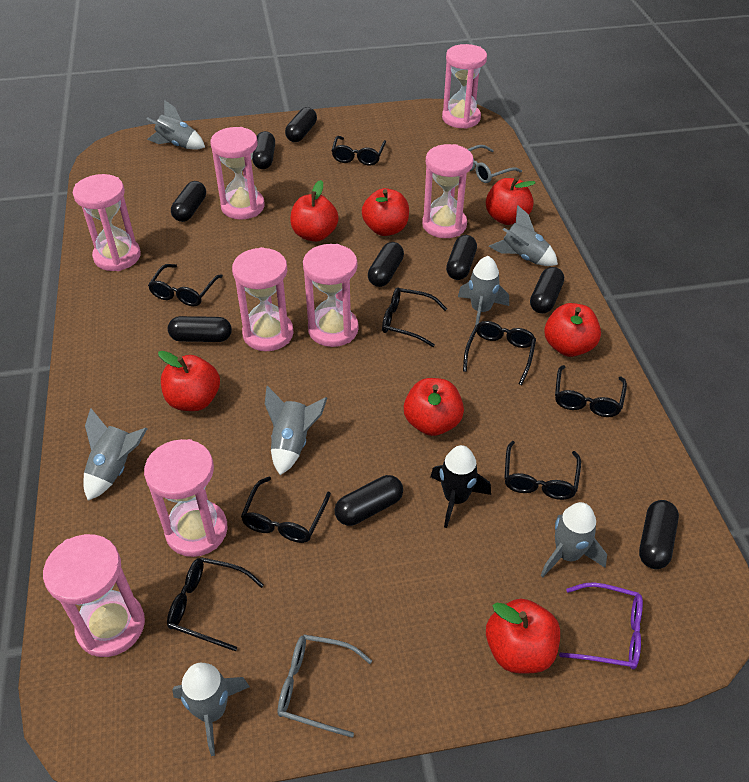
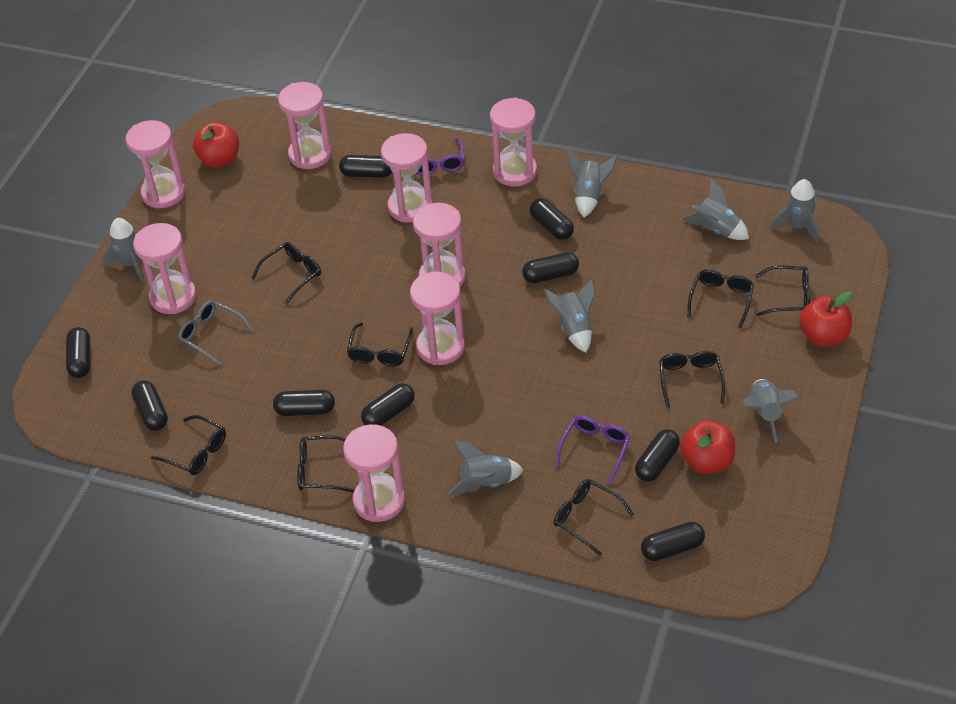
black rocket: 1 -> 0
grey glasses: 2 -> 1
purple glasses: 1 -> 2
red apple: 7 -> 3

